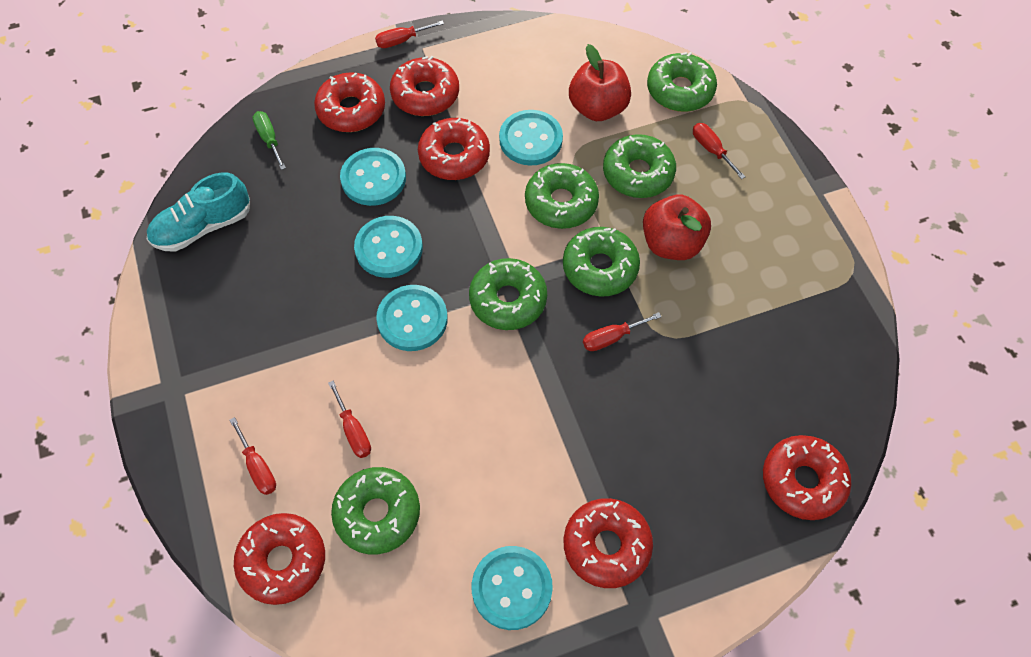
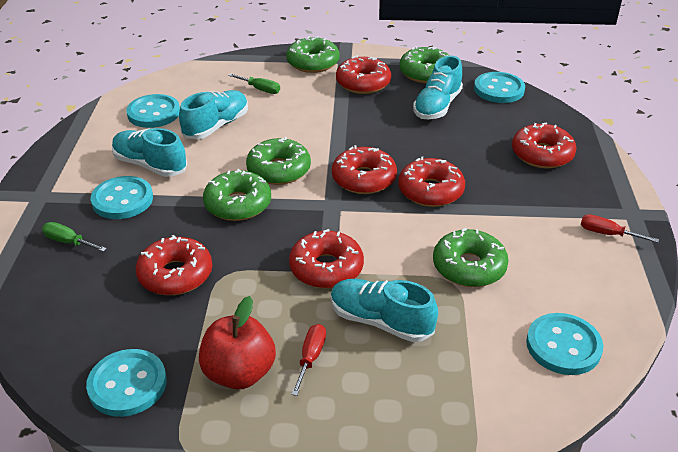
green donut: 6 -> 5
green screwdriver: 1 -> 2
red apple: 2 -> 1
red screwdriver: 5 -> 2
turquoise shoe: 1 -> 4

